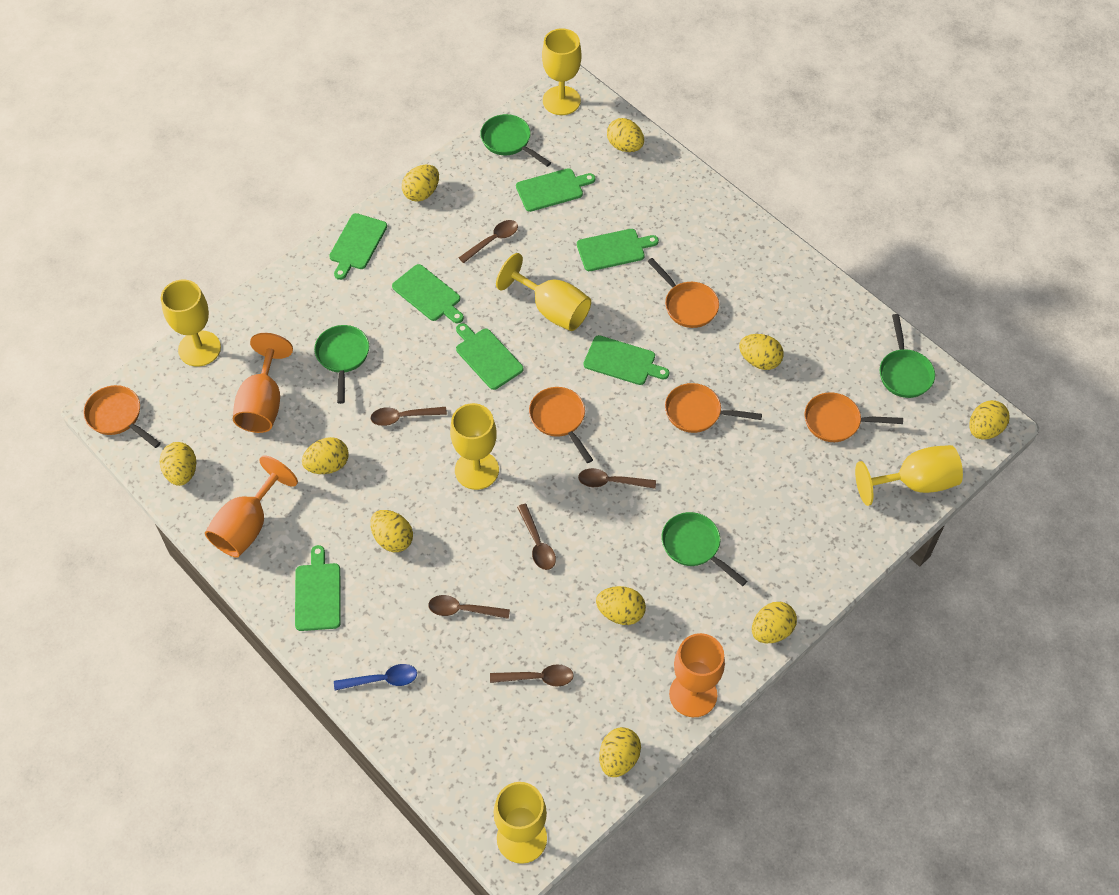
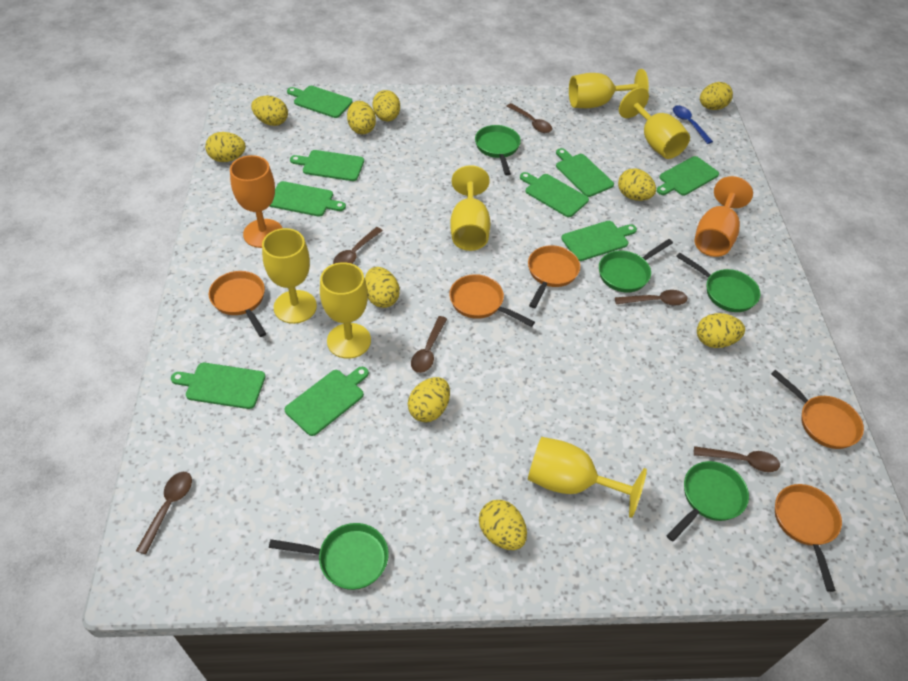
green cutting board: 7 -> 9
green pan: 4 -> 5
orange goblet: 3 -> 2

